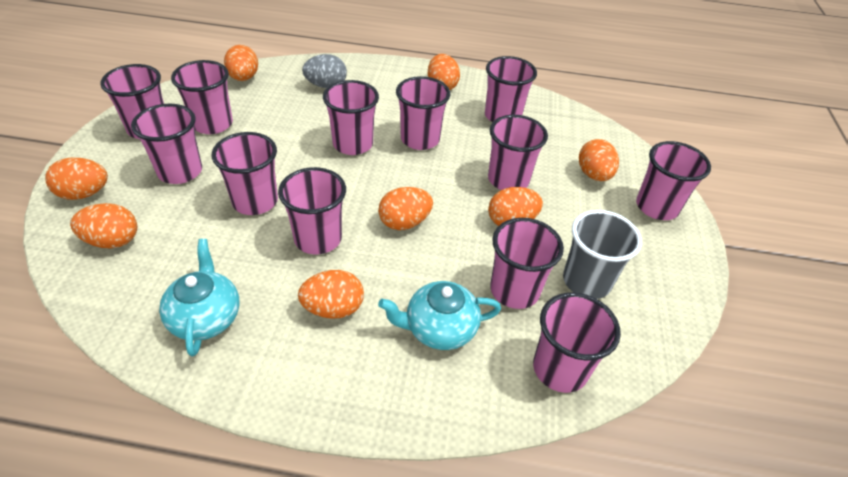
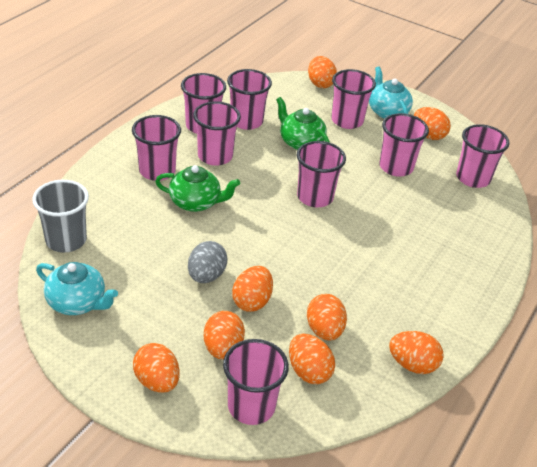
green teapot: 0 -> 2
pink cup: 12 -> 9

